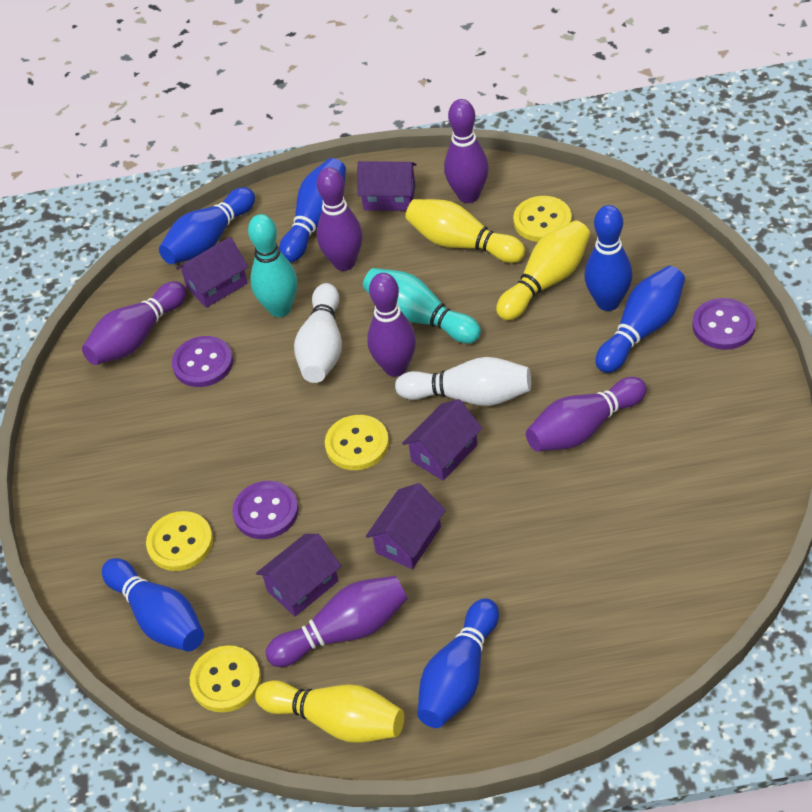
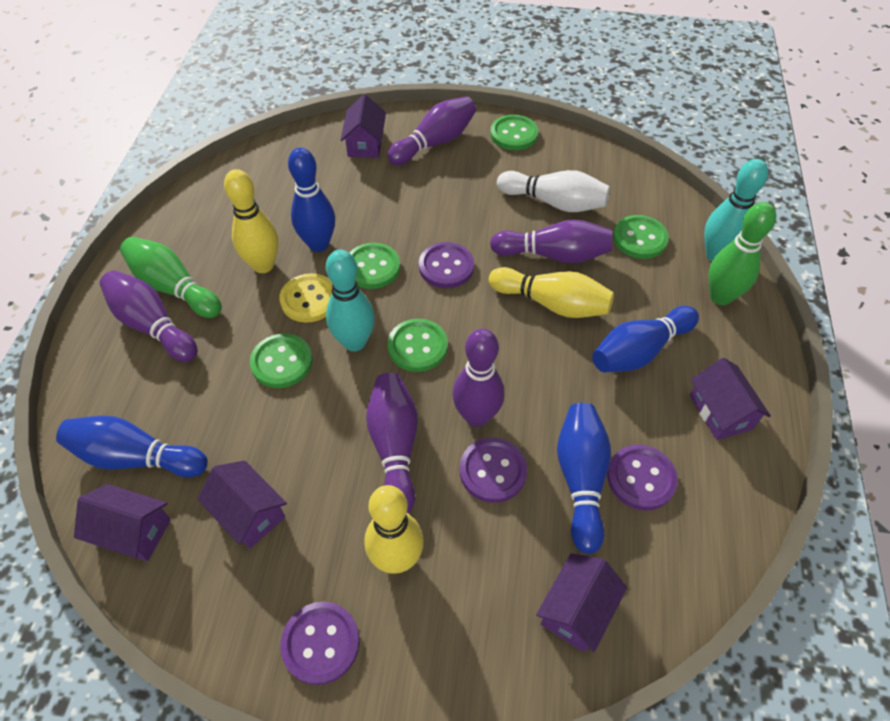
blue bowling pin: 6 -> 4
green bowling pin: 0 -> 2
green button: 0 -> 5
purple bowling pin: 6 -> 5
purple button: 3 -> 4
white bowling pin: 2 -> 1
yellow button: 4 -> 1

